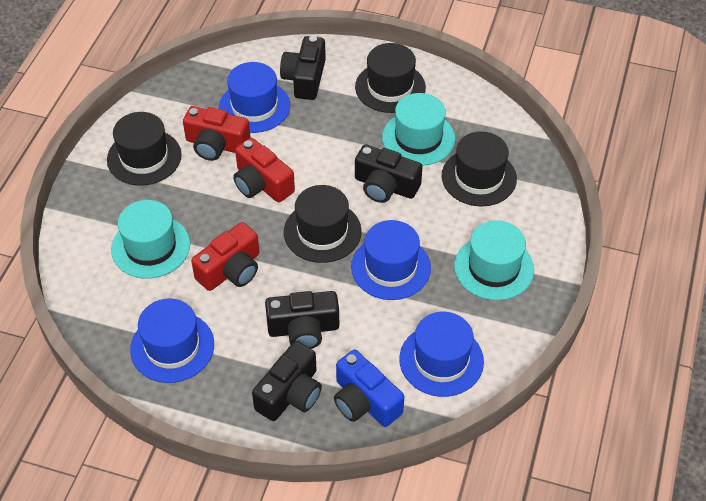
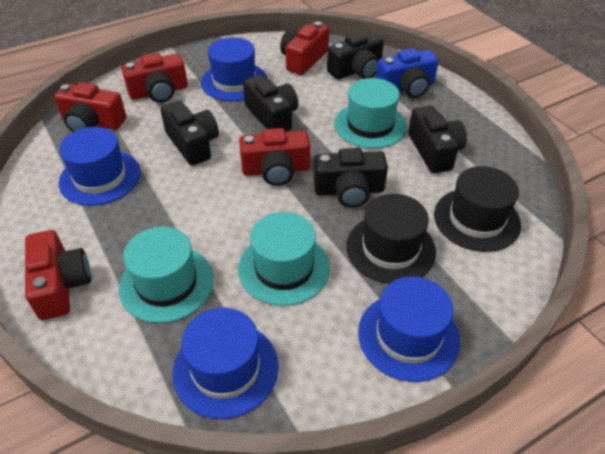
black camera: 4 -> 5
black hat: 4 -> 2
red camera: 3 -> 5

